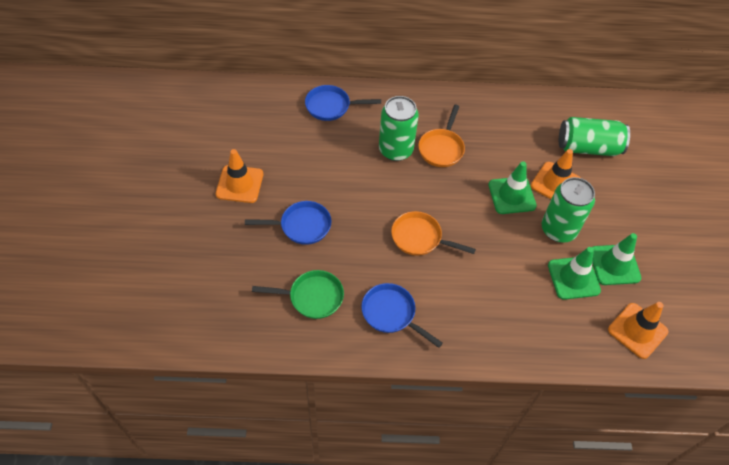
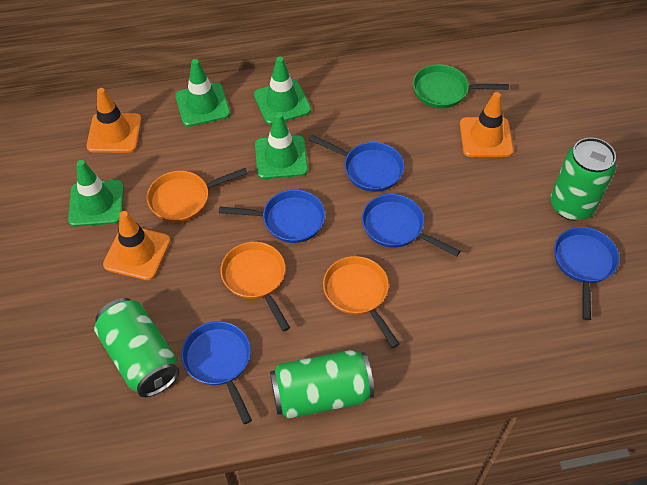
blue pan: 3 -> 5
green traffic cone: 3 -> 4
orange pan: 2 -> 3

